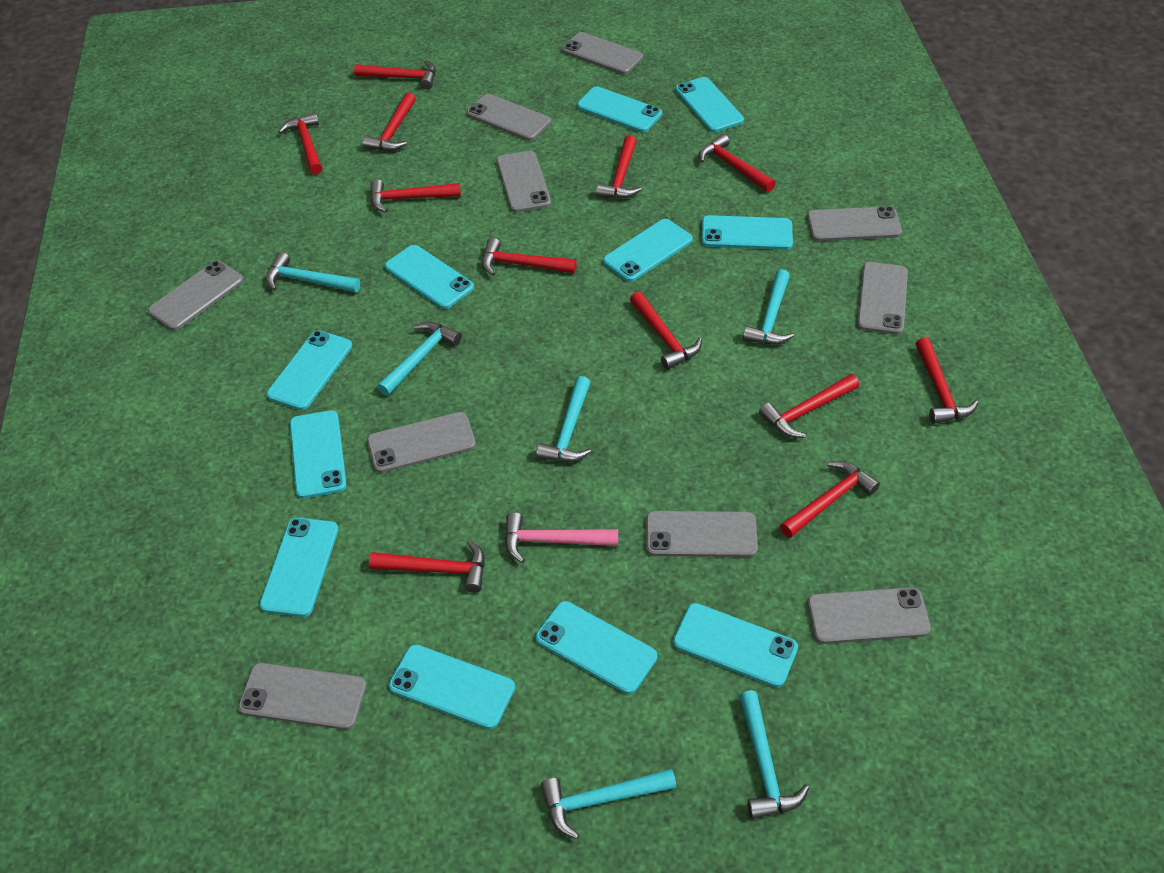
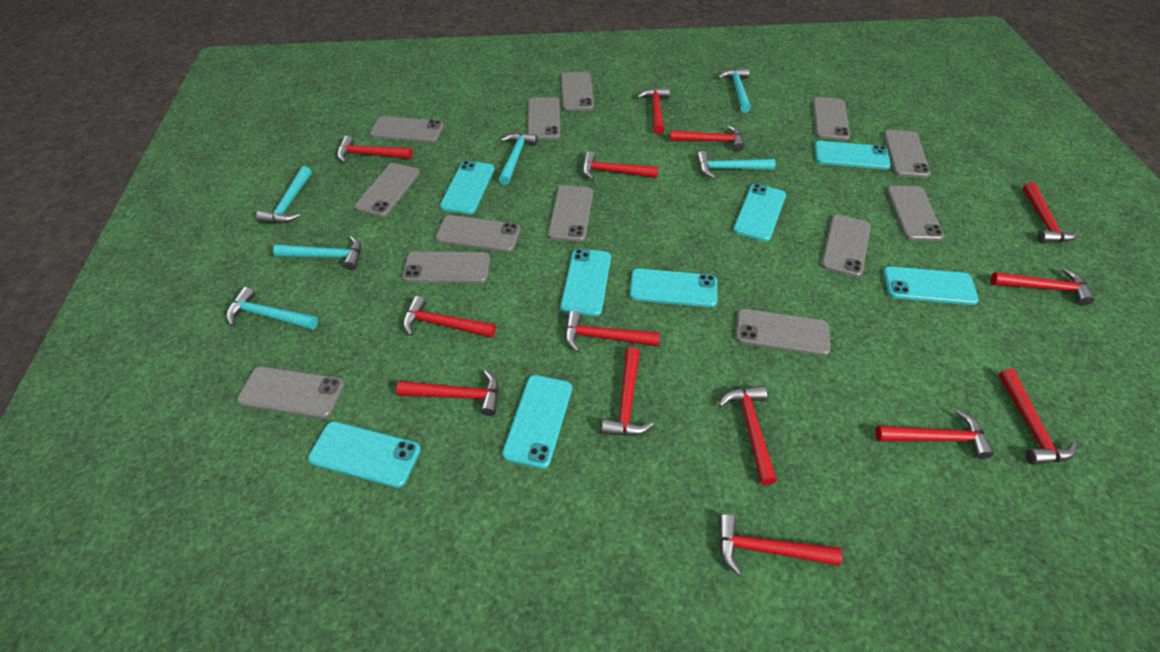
grey phone: 10 -> 13
pink hammer: 1 -> 0
red hammer: 12 -> 14
turquoise phone: 11 -> 8

